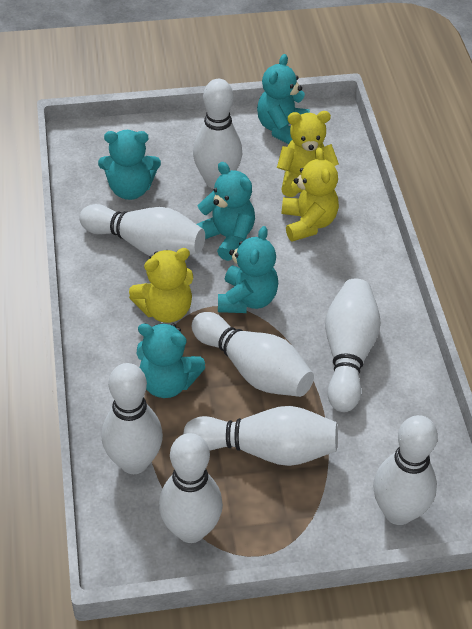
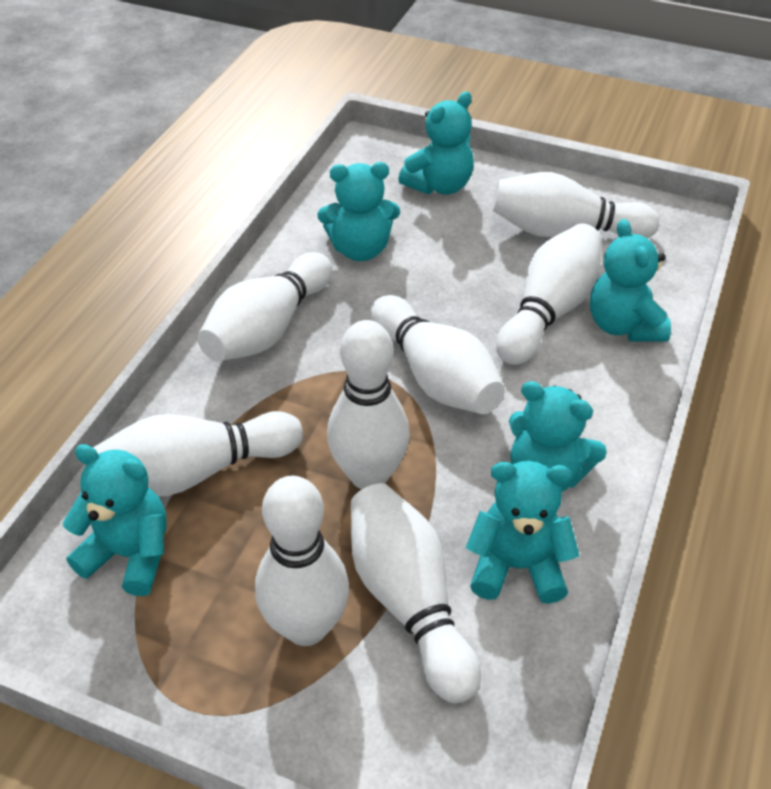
turquoise teddy bear: 5 -> 6
yellow teddy bear: 3 -> 0

